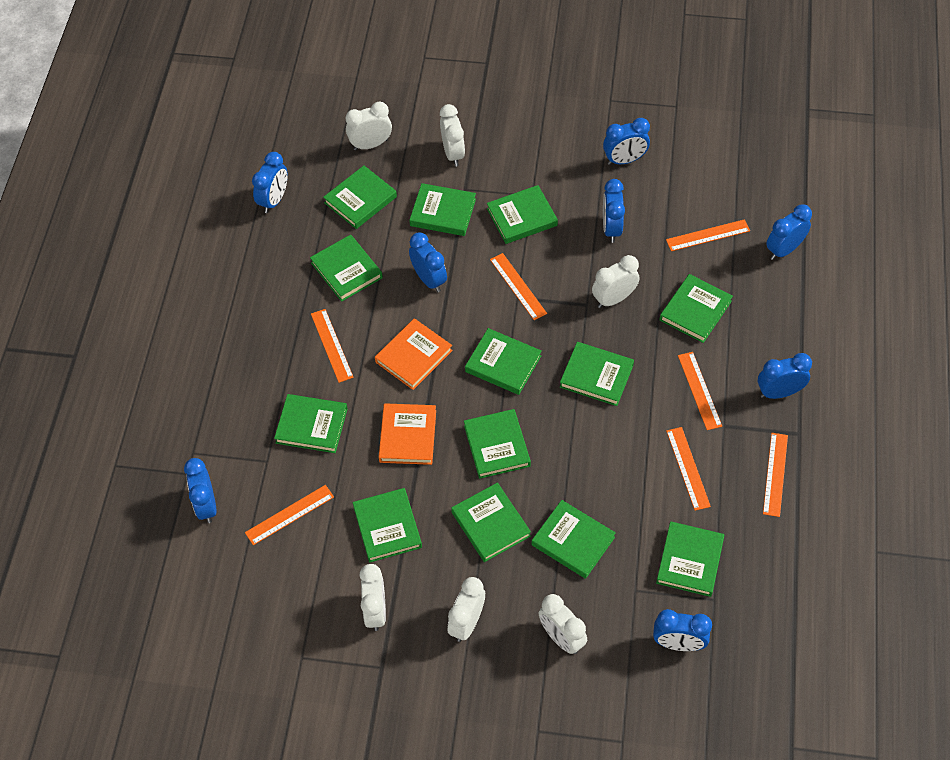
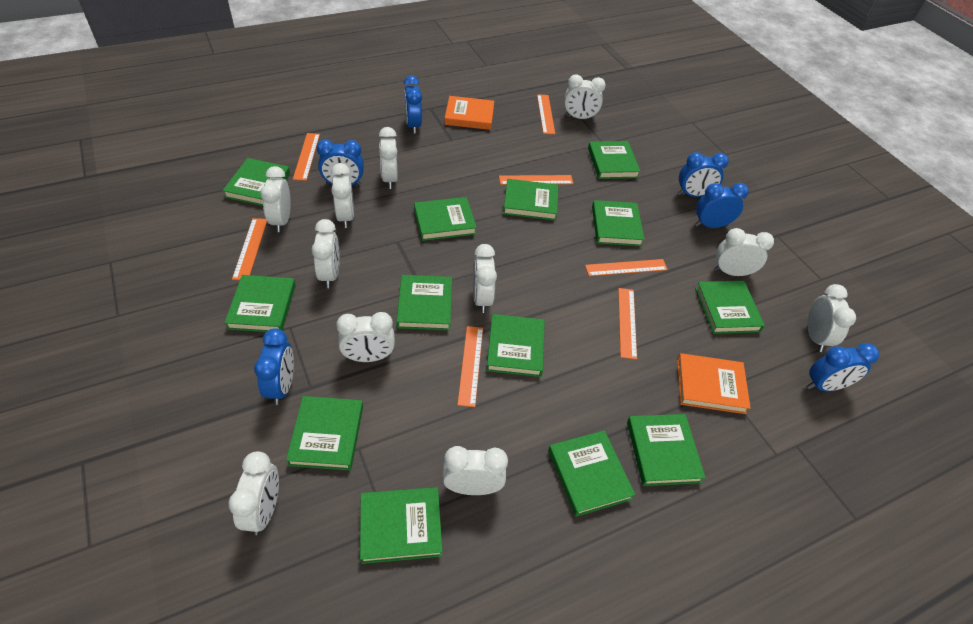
blue clock: 8 -> 6
white clock: 6 -> 11

